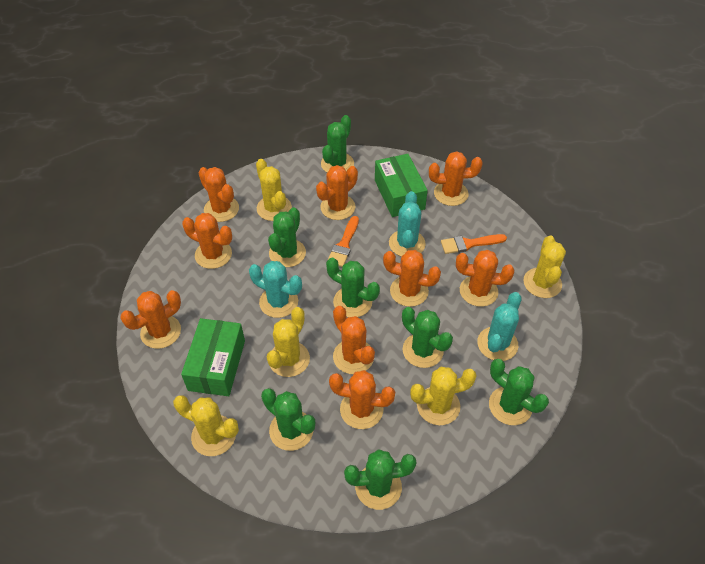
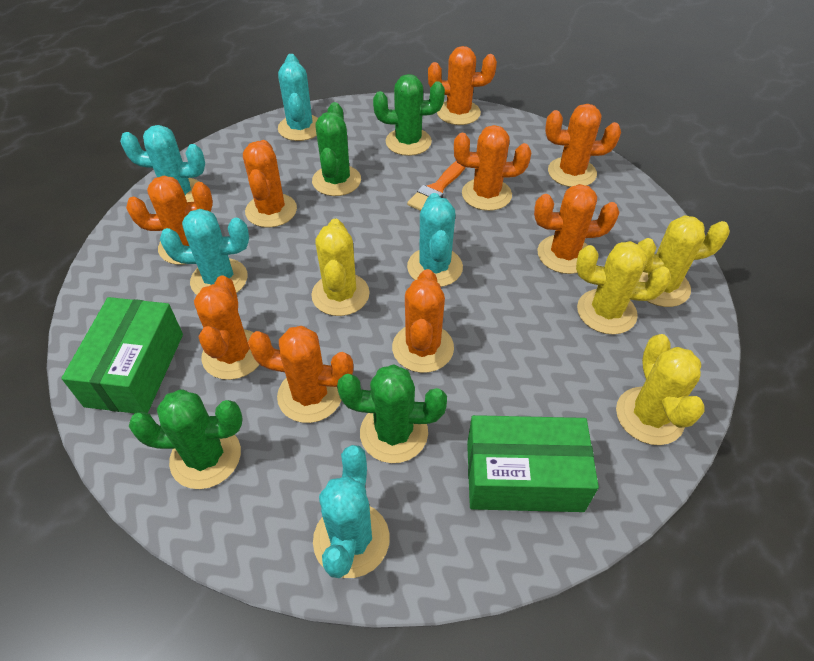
green cactus: 7 -> 4
orange brush: 2 -> 1
turquoise cactus: 3 -> 5
yellow cactus: 5 -> 4

